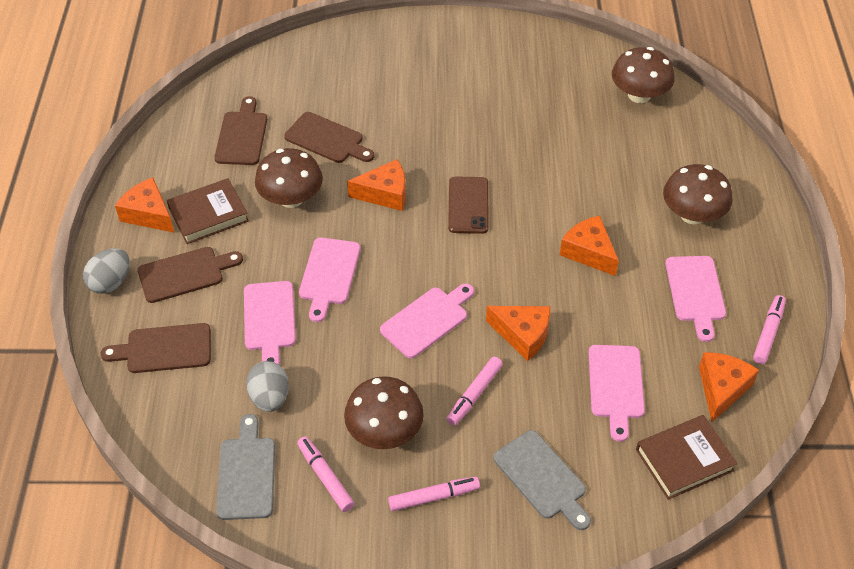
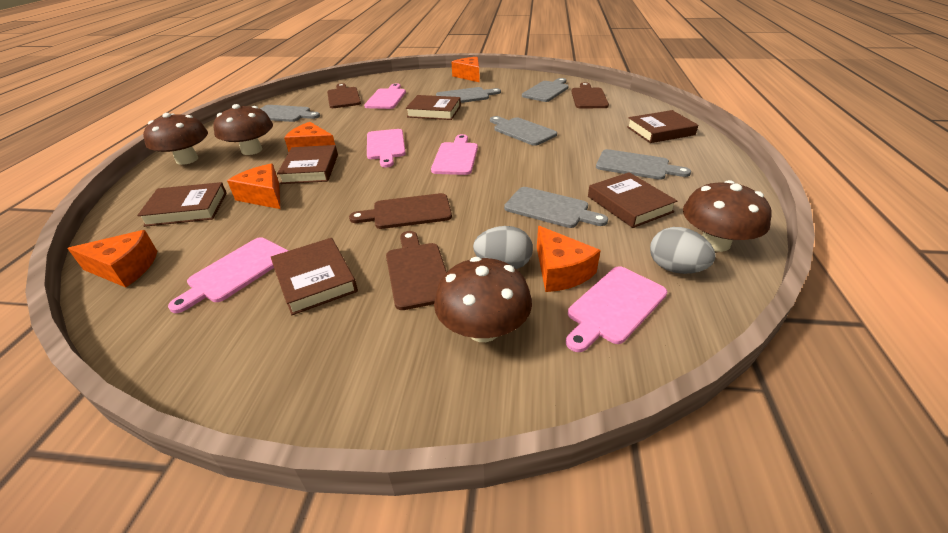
brown book: 2 -> 6
brown phone: 1 -> 0
grey cutting board: 2 -> 6
pink marker: 4 -> 0

